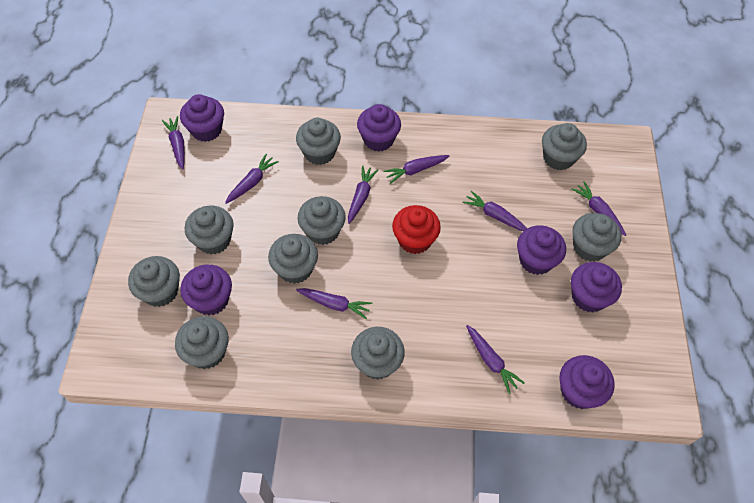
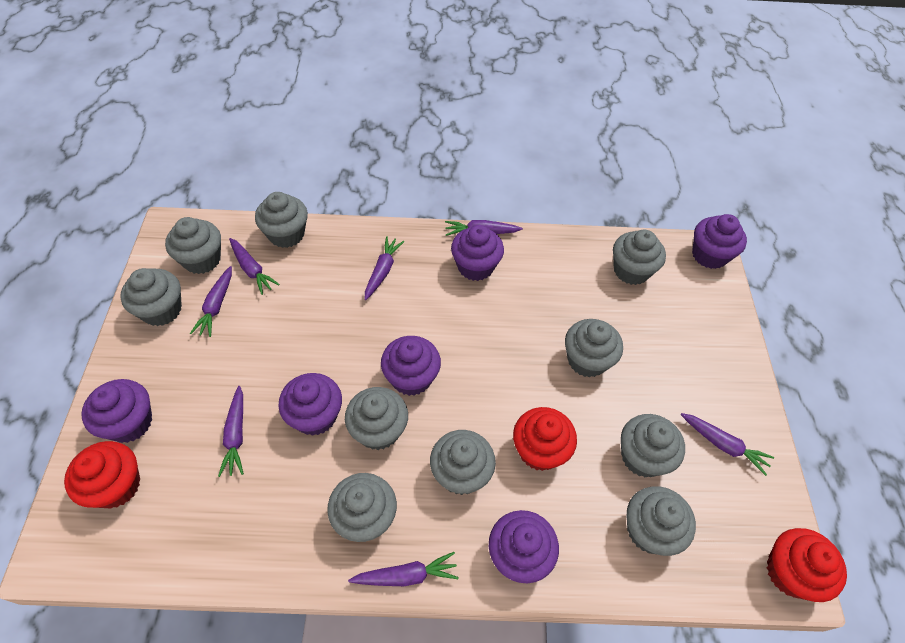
grey cupcake: 9 -> 10
purple carrot: 8 -> 7
red cupcake: 1 -> 3

